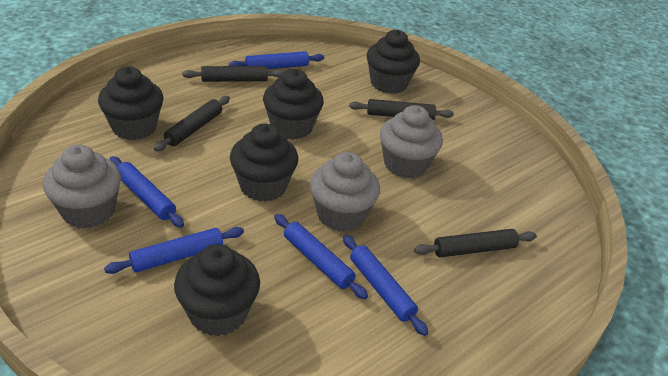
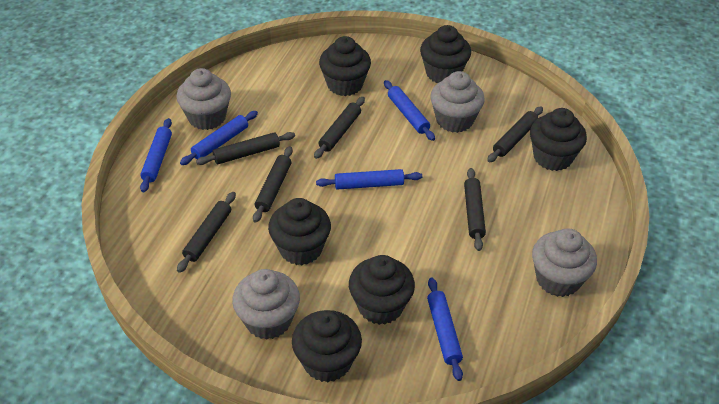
black cupcake: 5 -> 6
black rolling pin: 4 -> 6
grey cupcake: 3 -> 4

